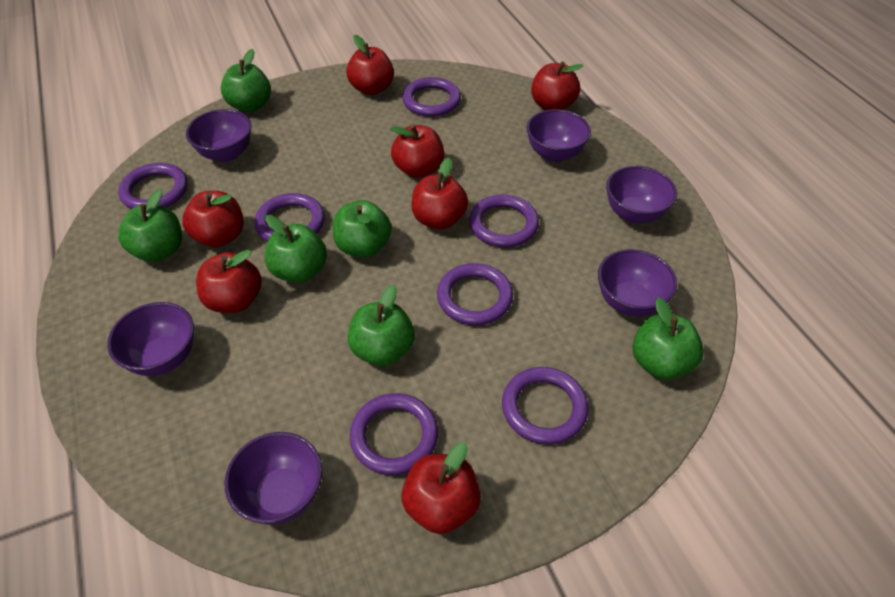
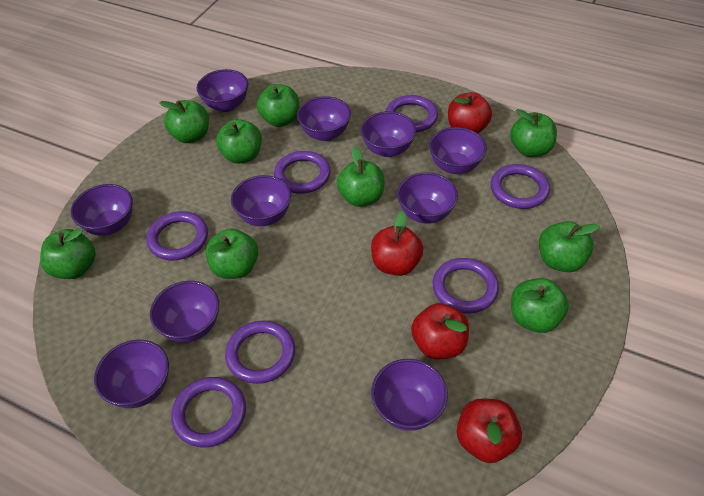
green apple: 6 -> 9
purple bowl: 6 -> 10
red apple: 7 -> 4

